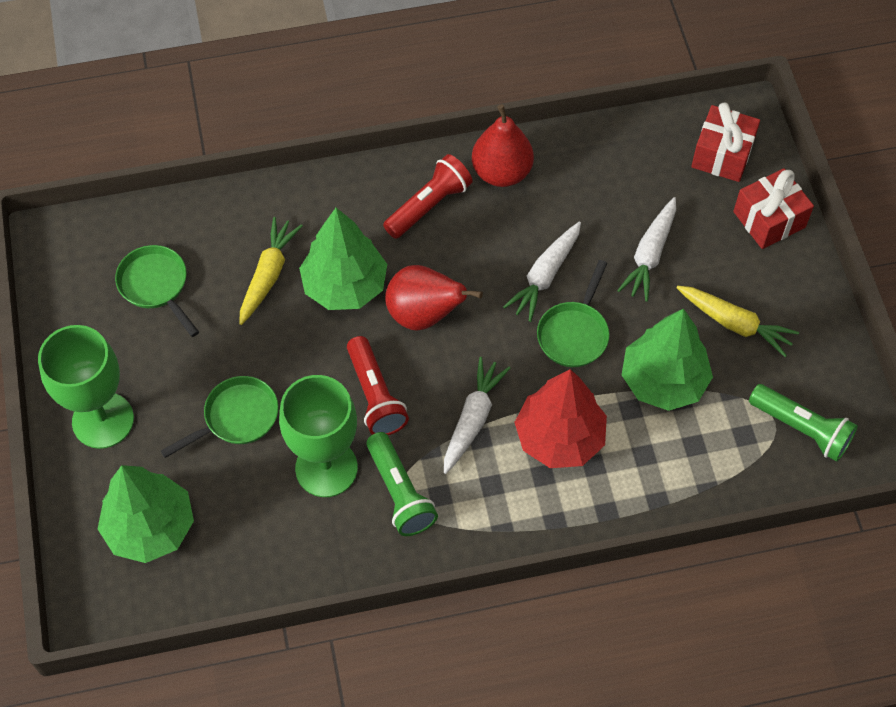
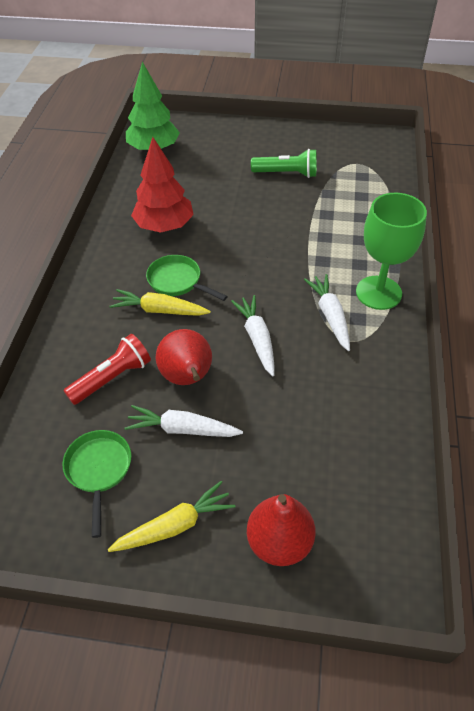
green flashlight: 2 -> 1
green goblet: 2 -> 1
green pan: 3 -> 2
green tree: 3 -> 1
red flashlight: 2 -> 1
red gift: 2 -> 0

